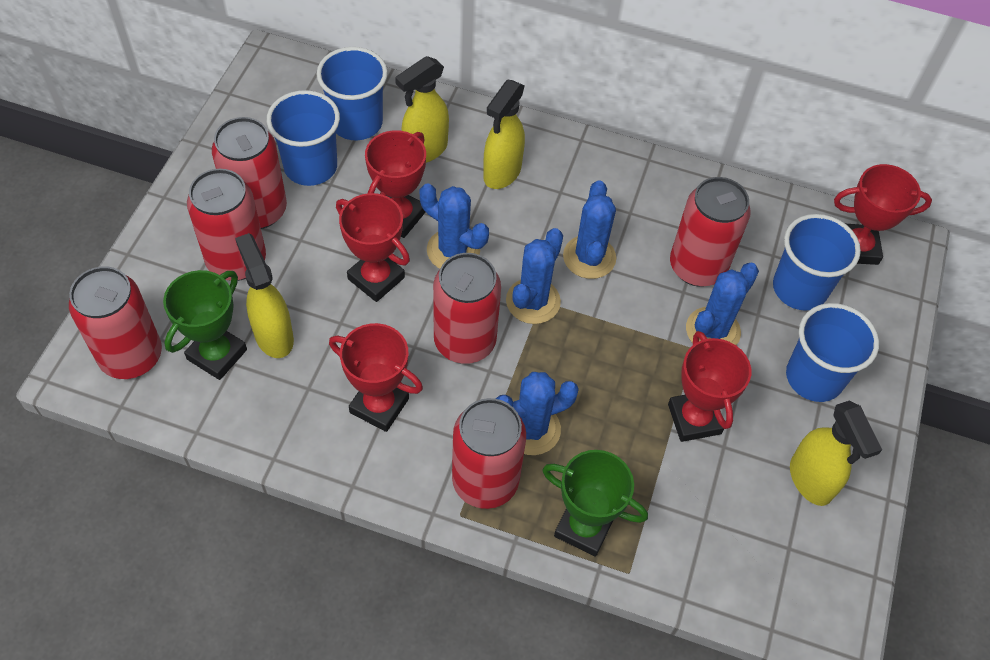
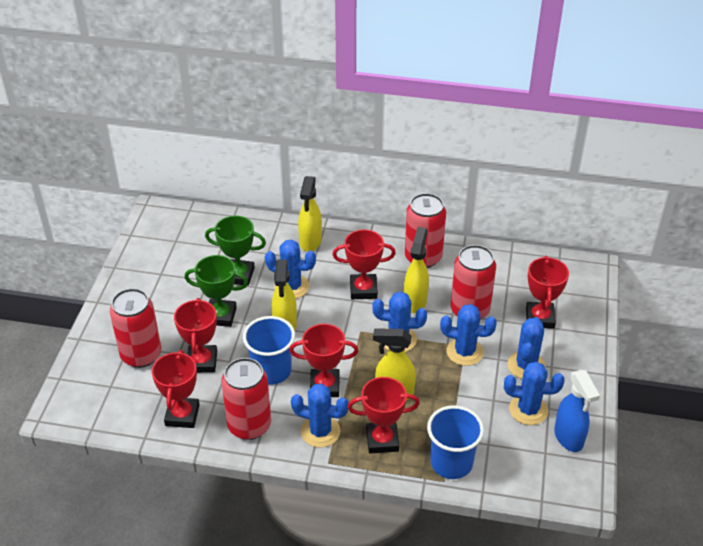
blue cactus: 5 -> 6
blue cup: 4 -> 2
blue spray bottle: 0 -> 1
red can: 6 -> 4
red trophy: 5 -> 6

